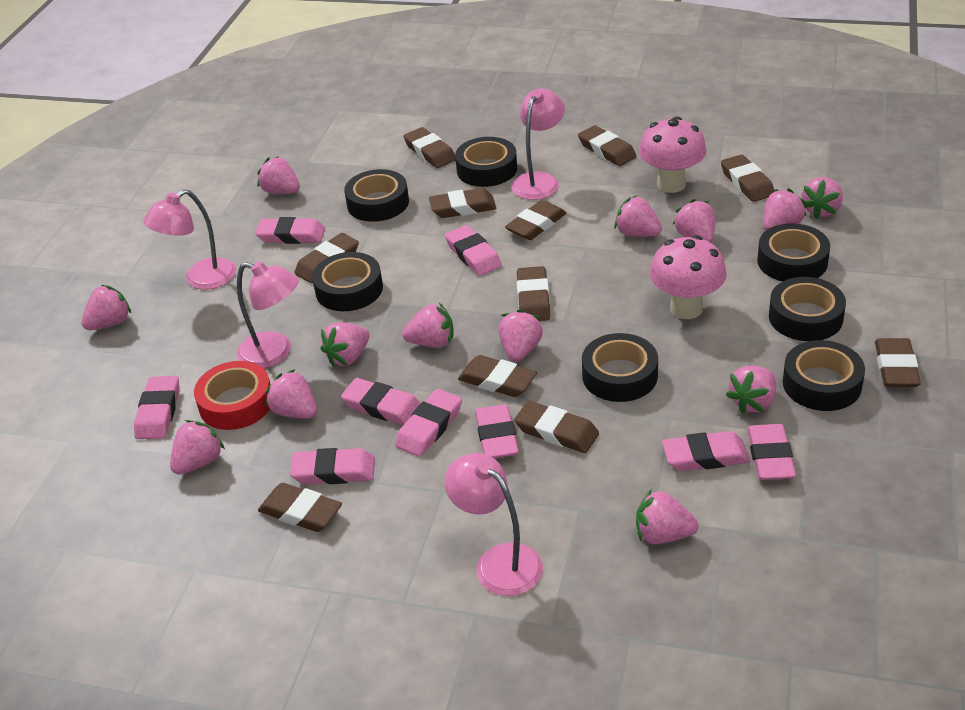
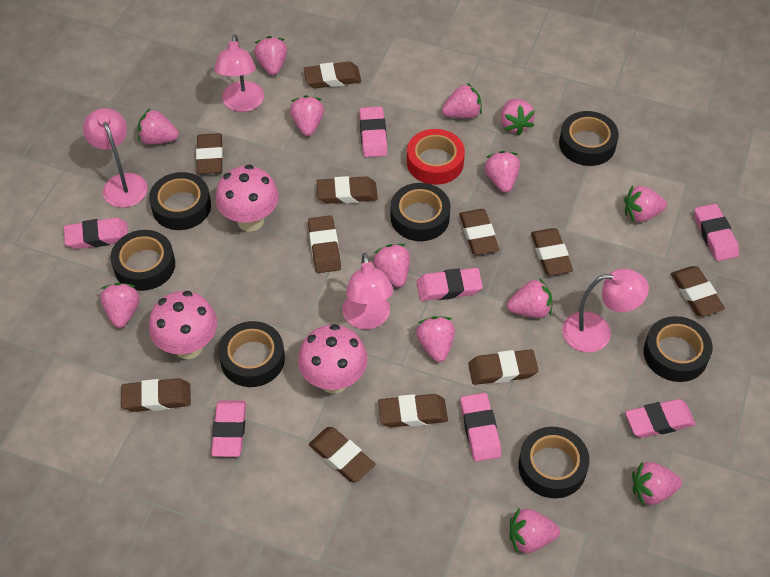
pink eraser: 9 -> 7
pink mushroom: 2 -> 3

